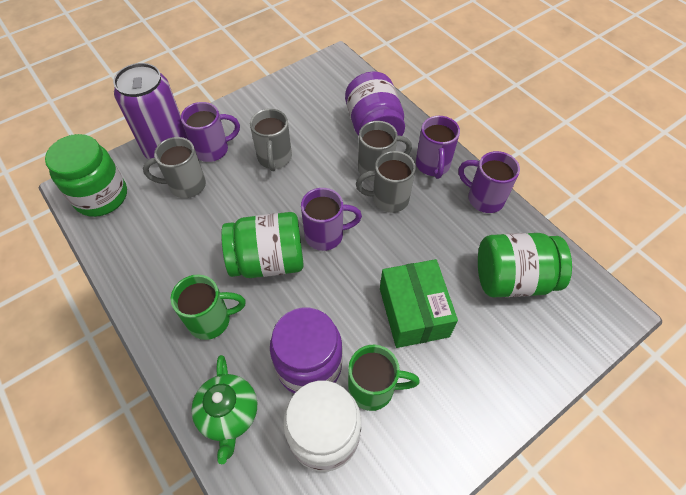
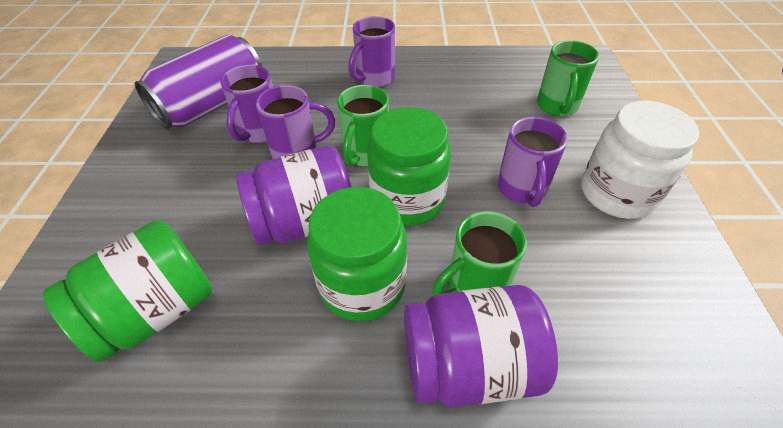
green box: 1 -> 0
green mug: 2 -> 3
green teapot: 1 -> 0
grey mug: 4 -> 0

